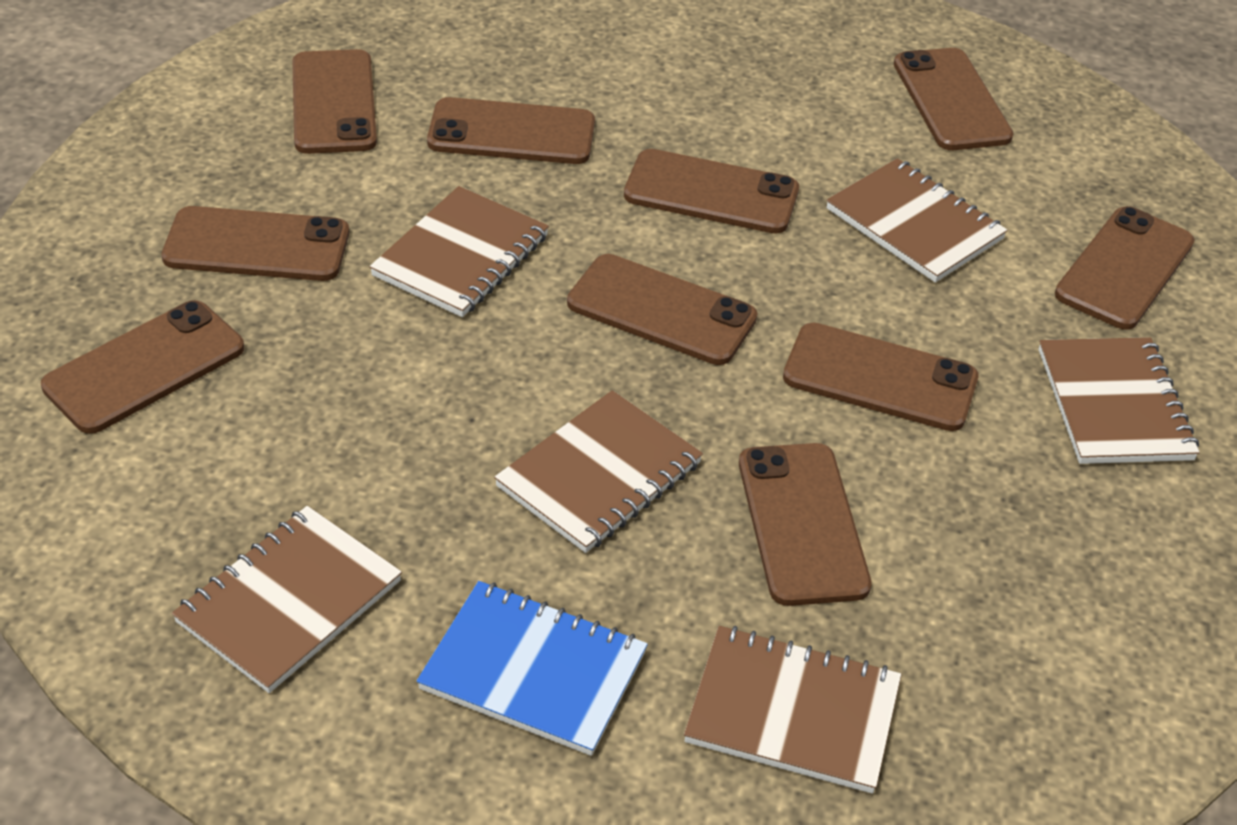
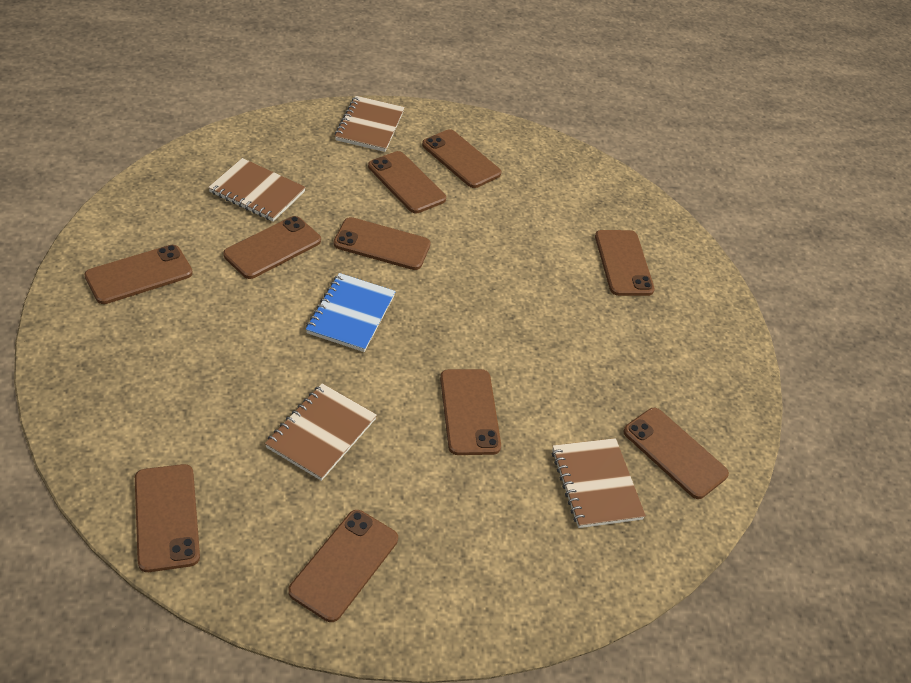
brown notebook: 6 -> 4

